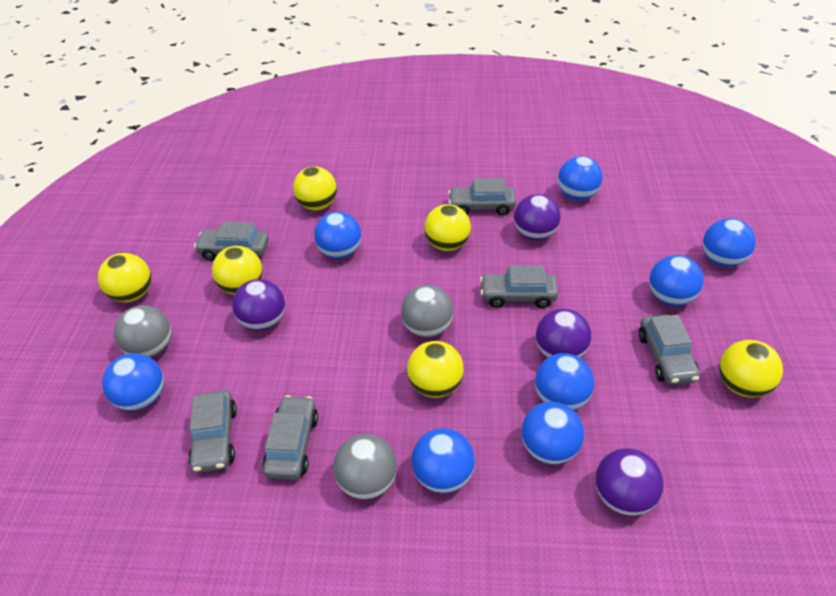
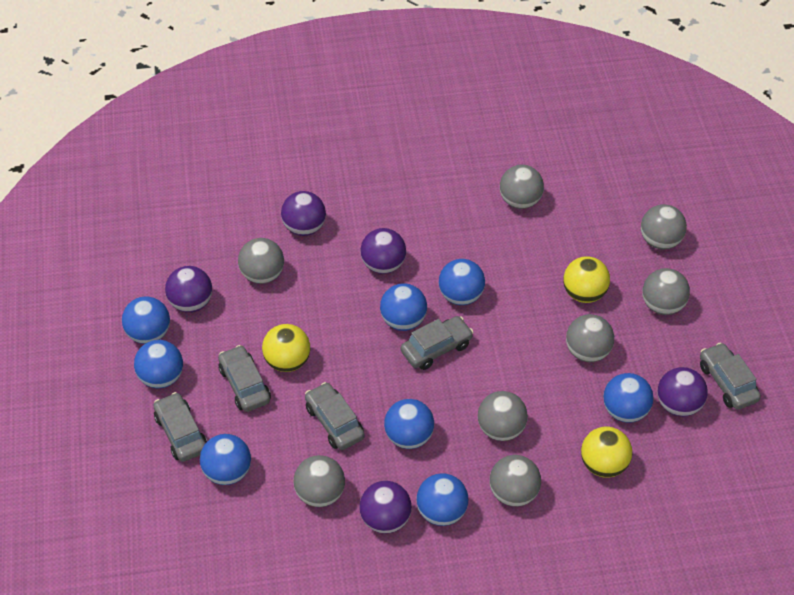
grey ball: 3 -> 8
grey car: 6 -> 5
purple ball: 4 -> 5
yellow ball: 6 -> 3

